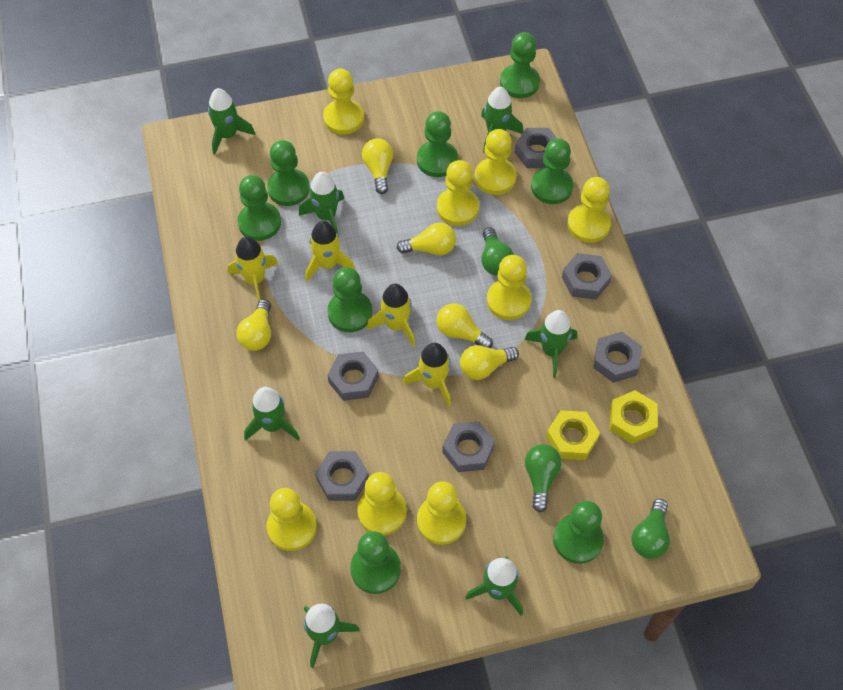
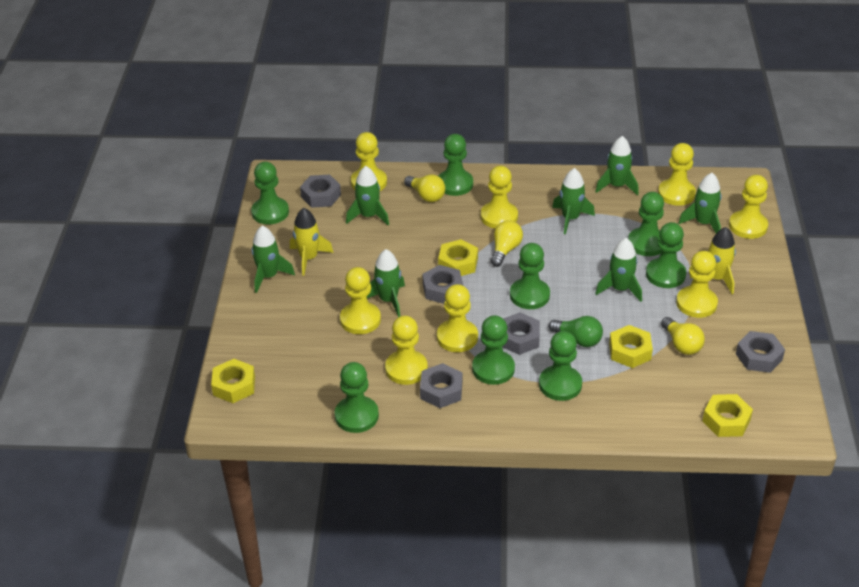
green light bulb: 3 -> 1
grey nut: 6 -> 5
yellow light bulb: 5 -> 3
yellow nut: 2 -> 4
yellow rocket: 4 -> 2

